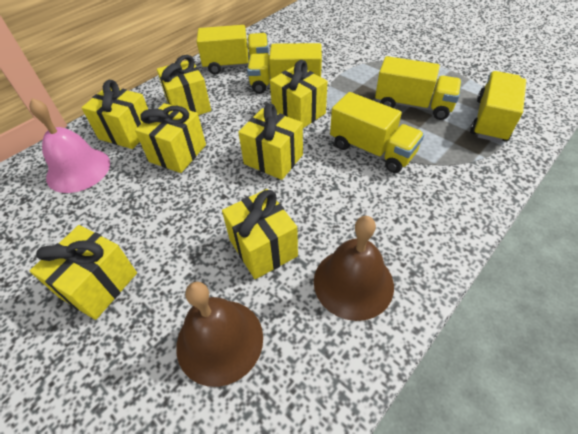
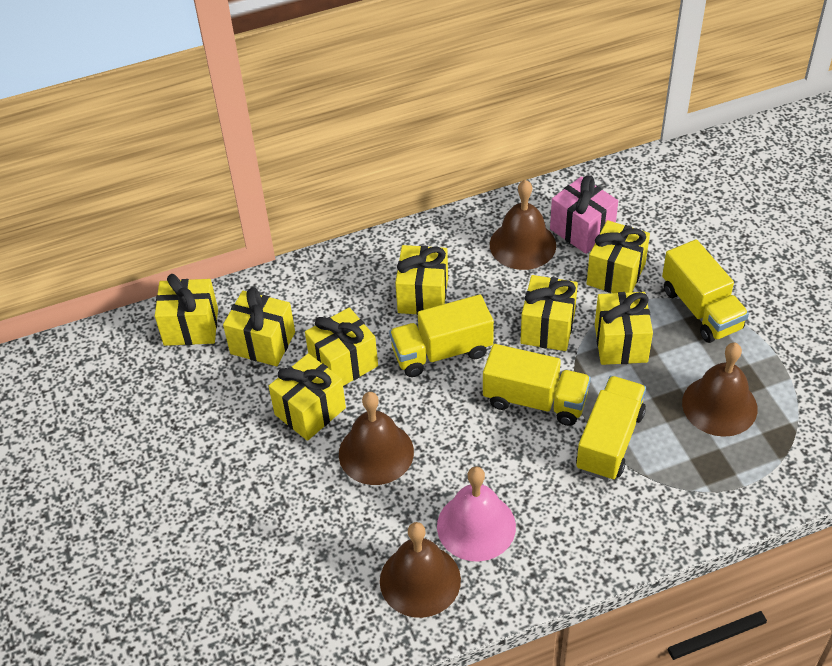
brown bell: 2 -> 4
pink gift: 0 -> 1
yellow gift: 7 -> 8
yellow truck: 5 -> 4

